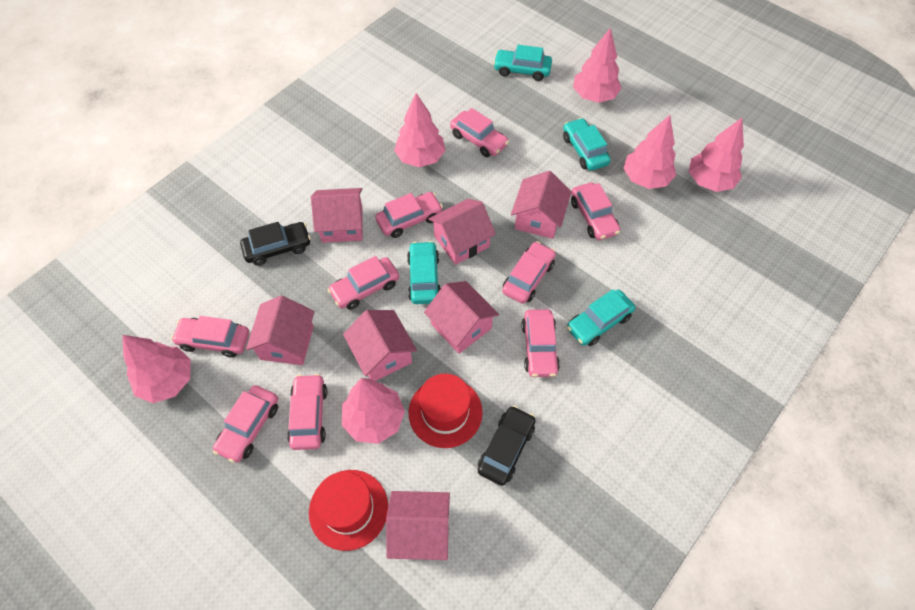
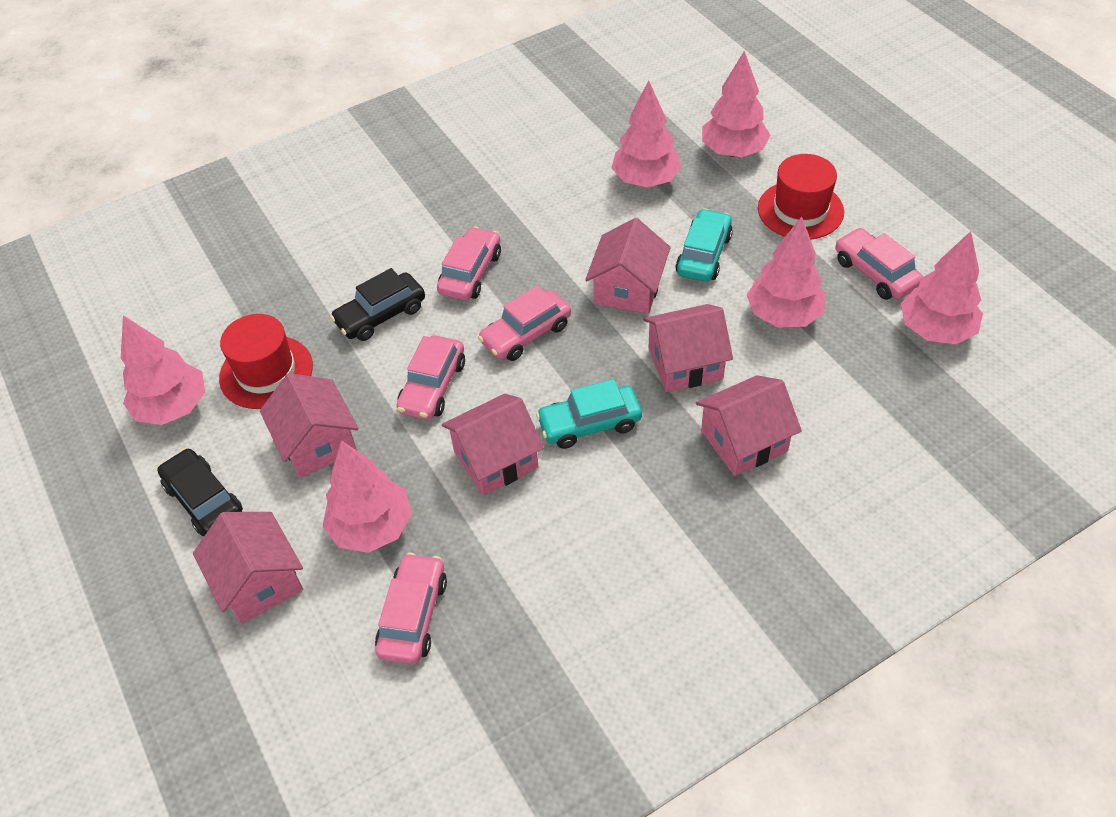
pink car: 9 -> 5
pink house: 7 -> 6
turquoise car: 4 -> 2

